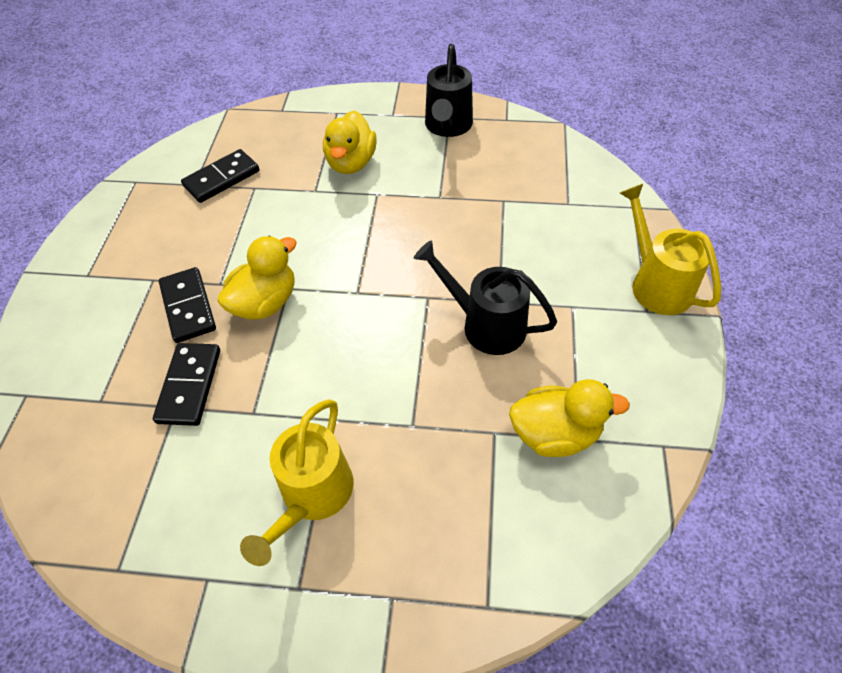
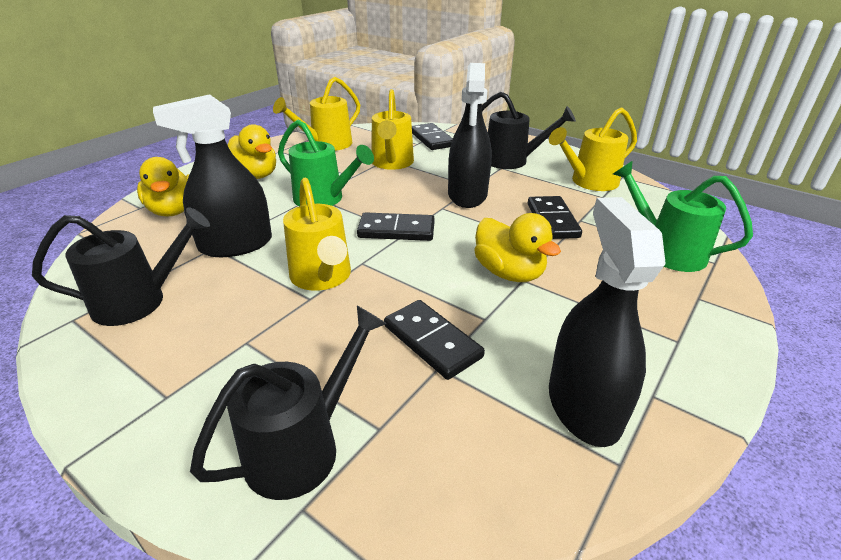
black domino: 3 -> 4
black spray bottle: 0 -> 3
black watering can: 2 -> 3
green watering can: 0 -> 2
yellow watering can: 2 -> 4

